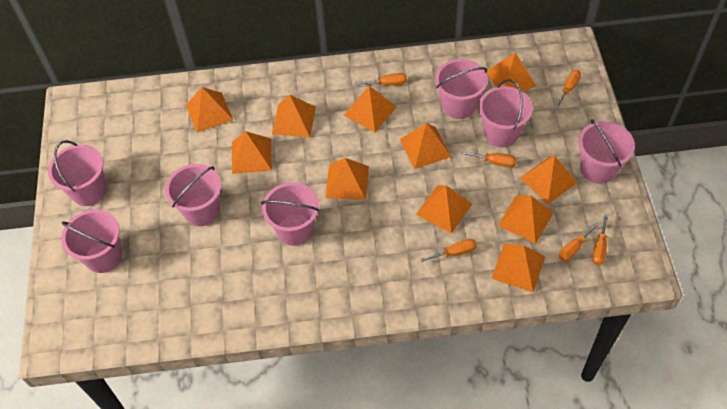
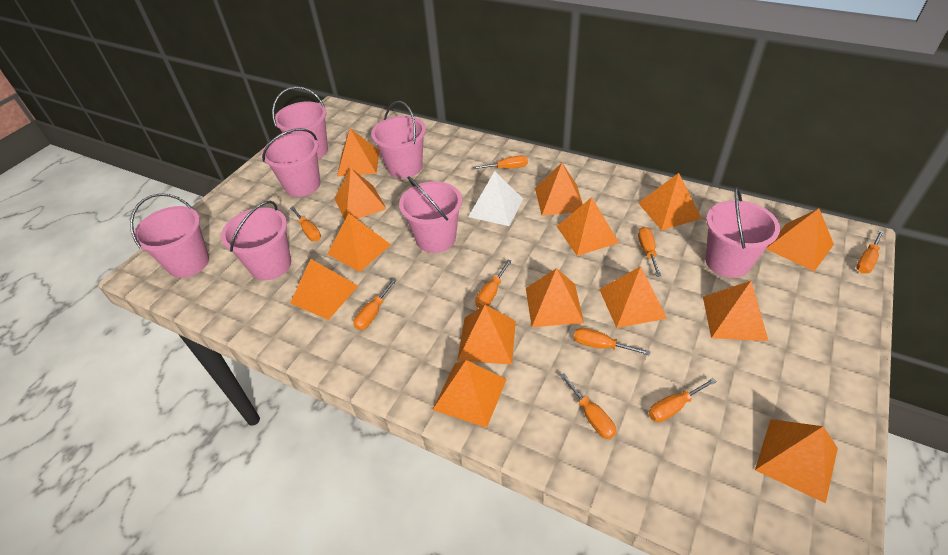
orange pyramid: 11 -> 14
orange screwdriver: 6 -> 9
white pyramid: 0 -> 1

